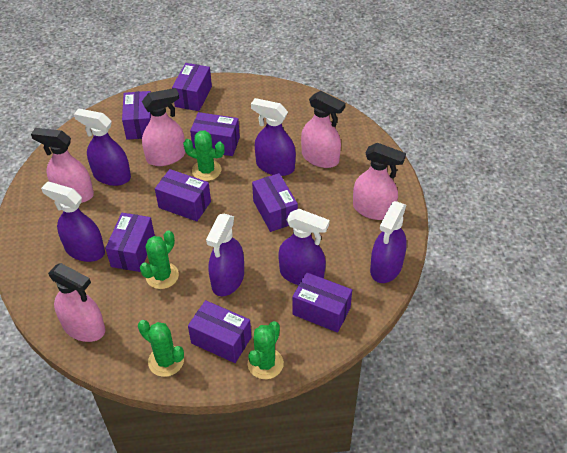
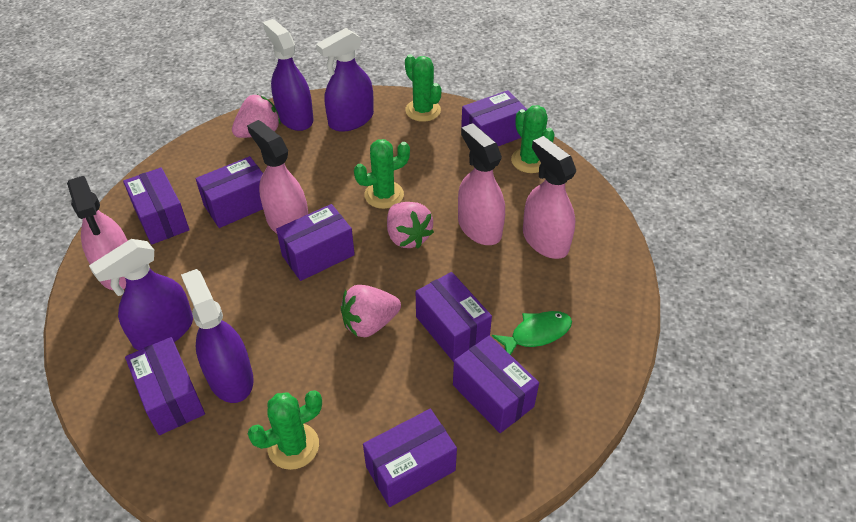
green fish: 0 -> 1
pink spray bottle: 5 -> 4
pink strawberry: 0 -> 3
purple spray bottle: 6 -> 4

